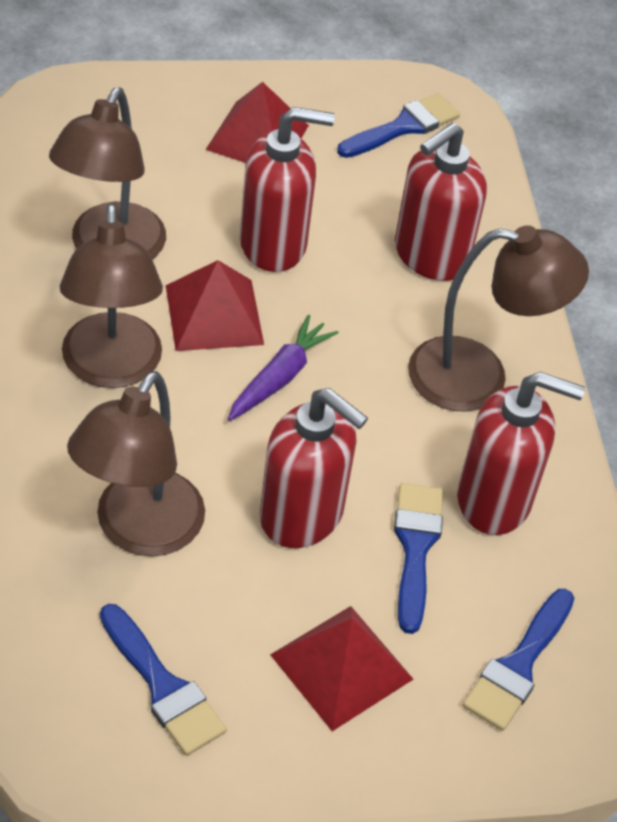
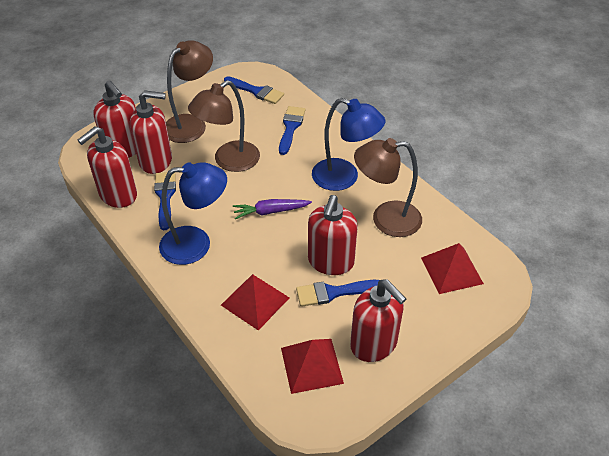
blue lamp: 0 -> 2
brown lamp: 4 -> 3
red soap dispenser: 4 -> 5

